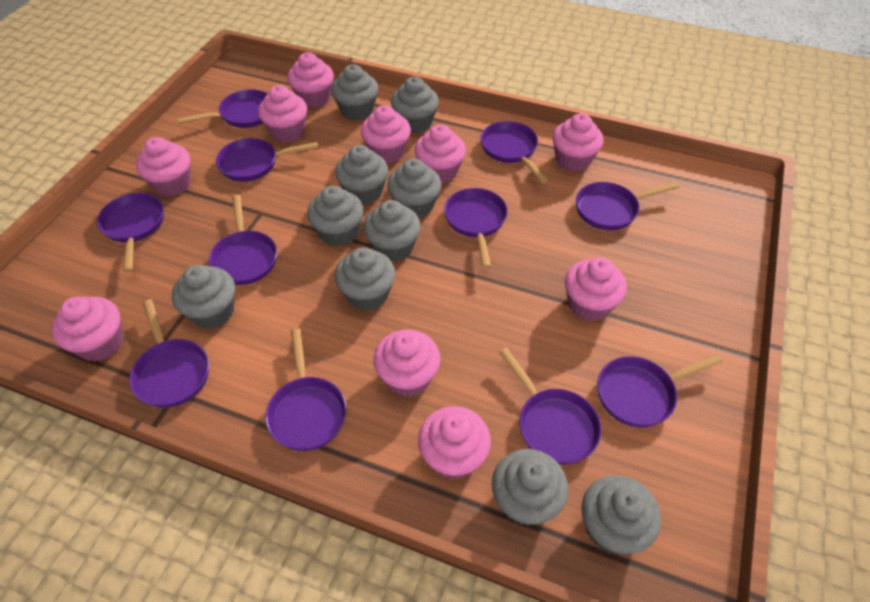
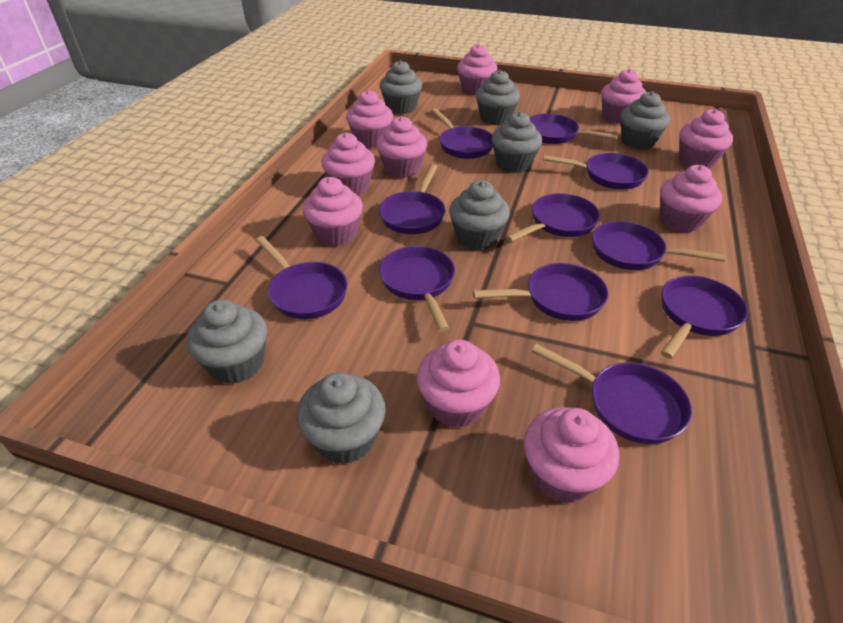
grey cupcake: 10 -> 7

